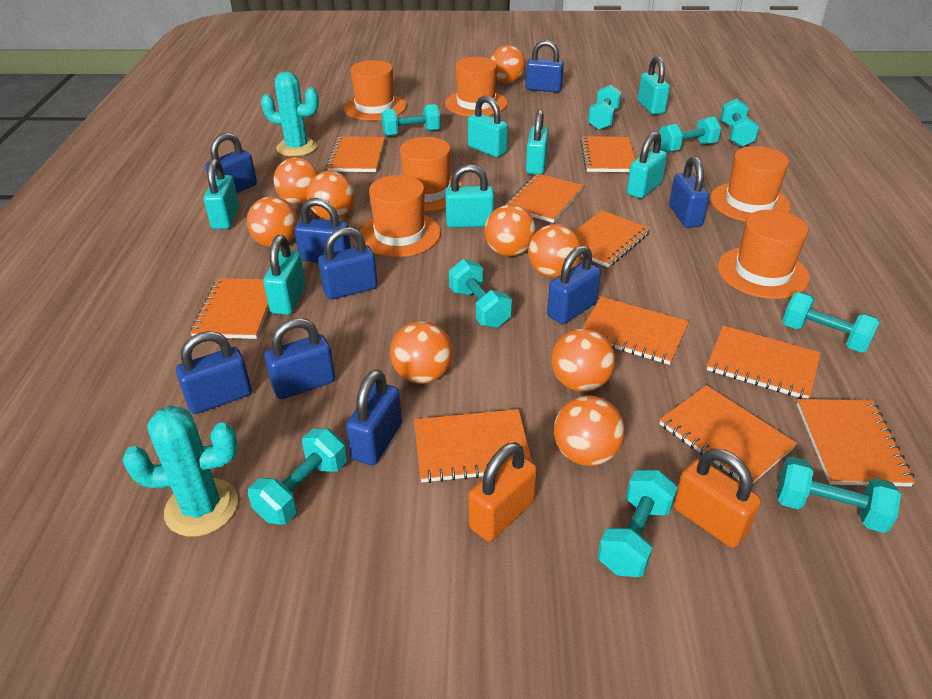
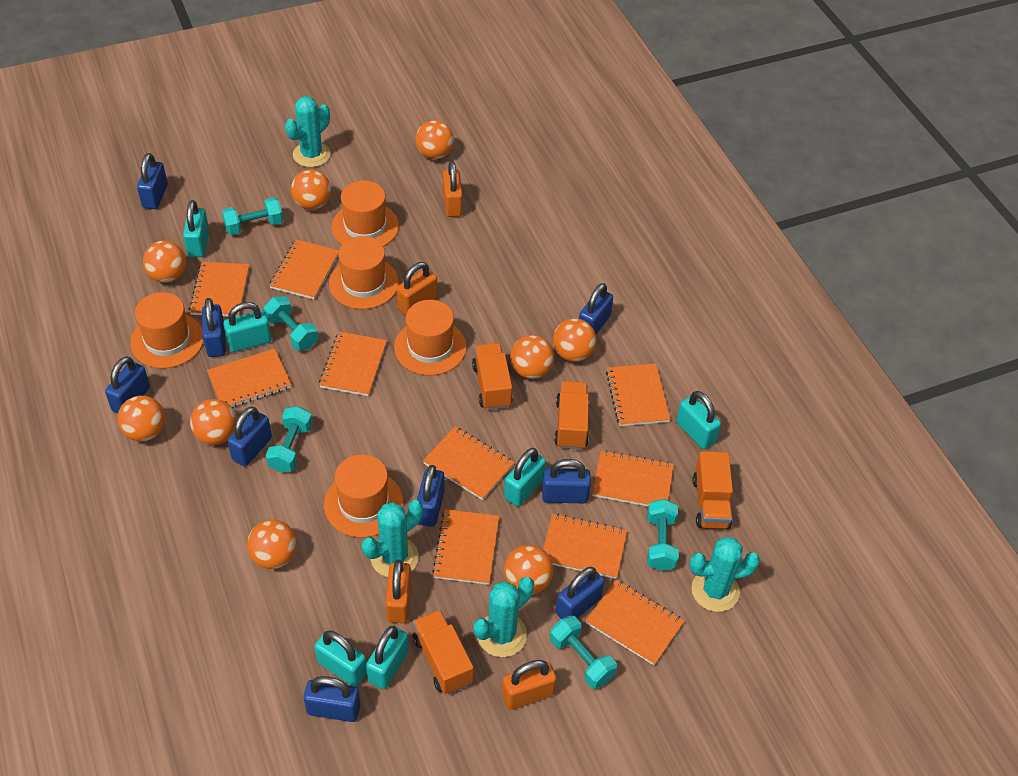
orange hat: 6 -> 5
orange padlock: 2 -> 4
orange truck: 0 -> 4
turquoise cactus: 2 -> 4
turquoise dumbbell: 9 -> 5
turquoise padlock: 7 -> 6

